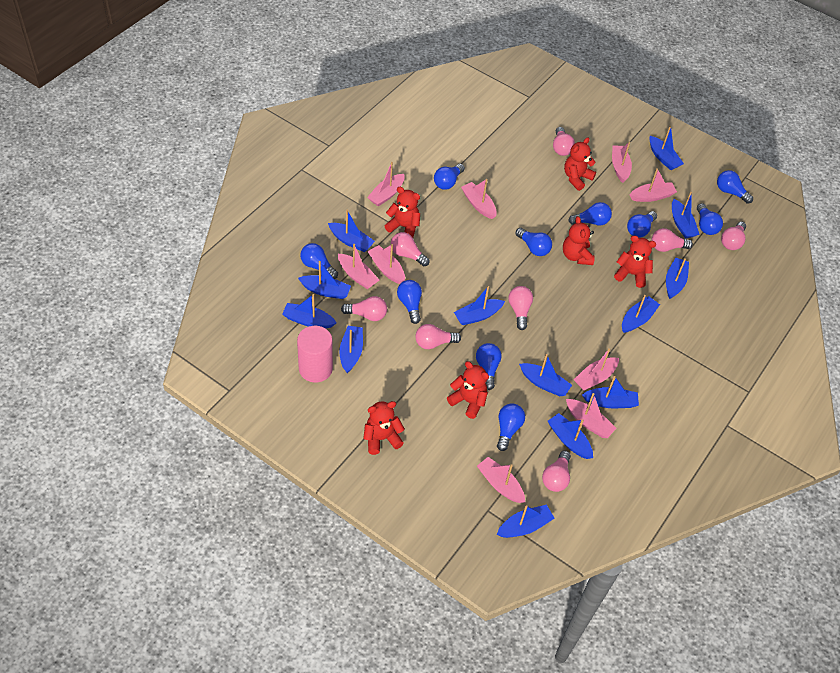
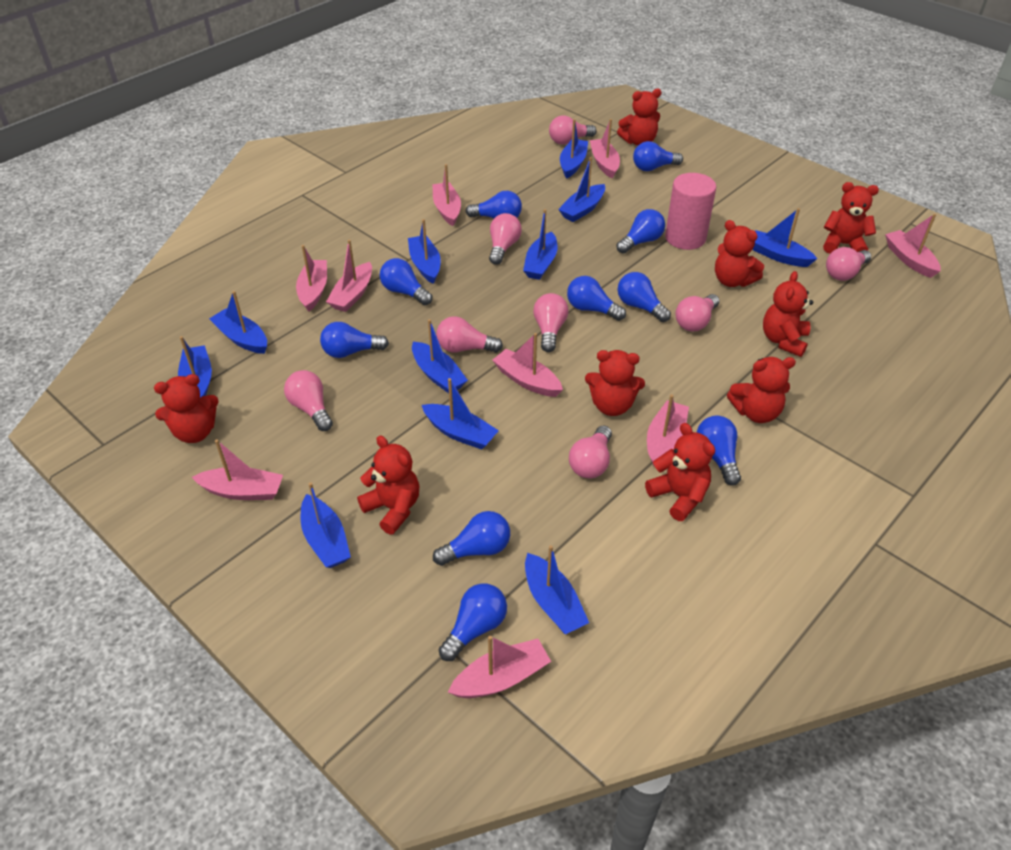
blue boat: 13 -> 11
red teddy bear: 6 -> 9

